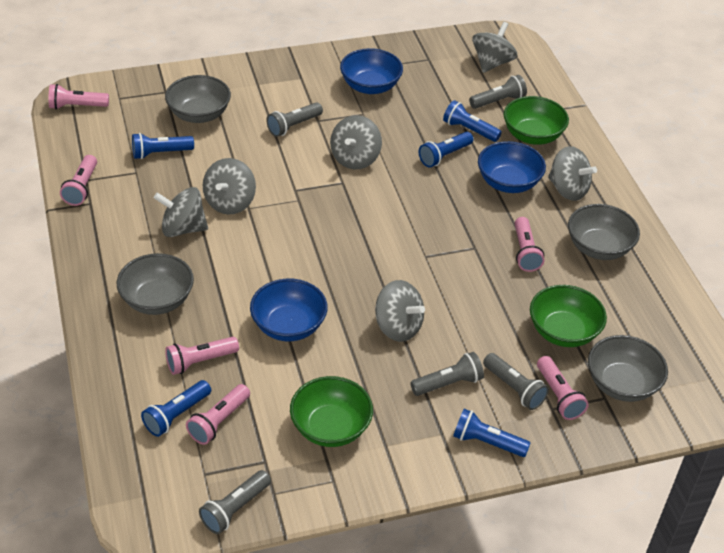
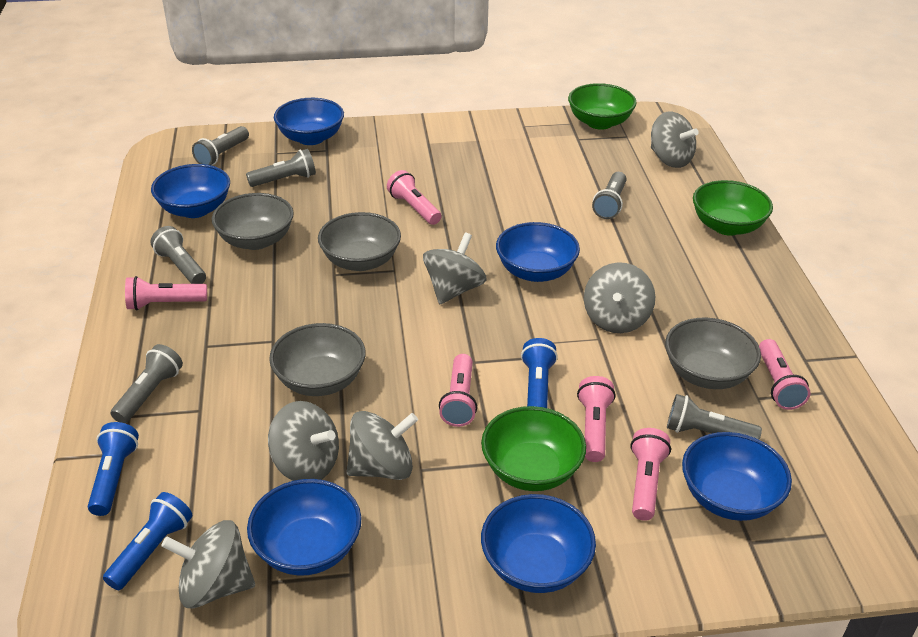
blue bowl: 3 -> 6
blue flashlight: 5 -> 3
grey flashlight: 5 -> 6

